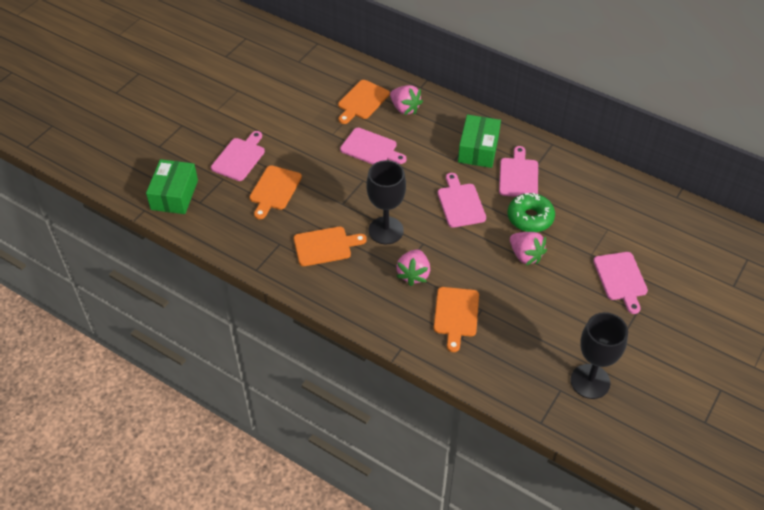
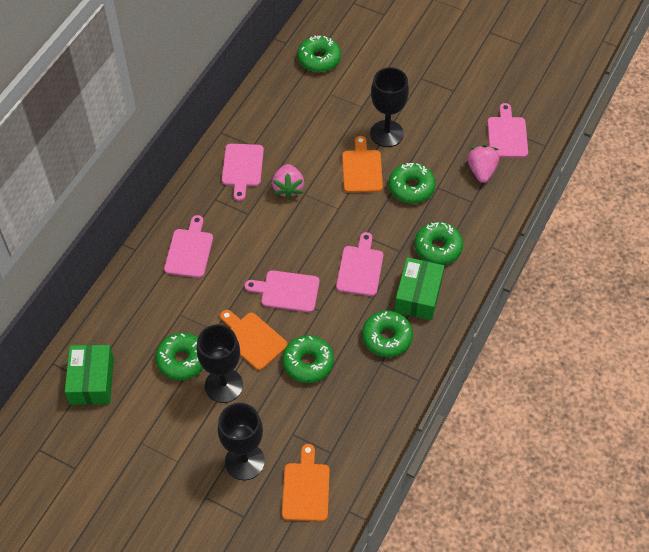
black goblet: 2 -> 3
green donut: 1 -> 6
orange cutting board: 4 -> 3
pink strawberry: 3 -> 2

